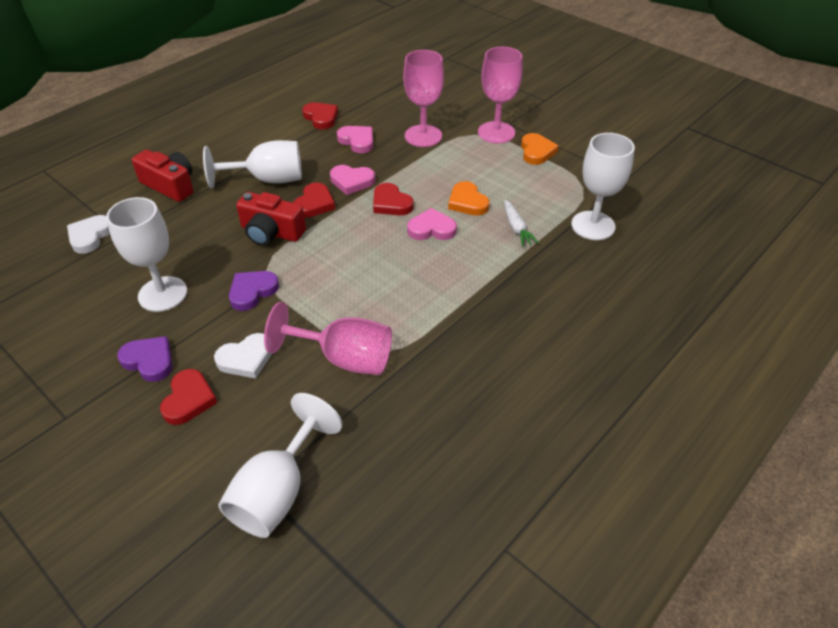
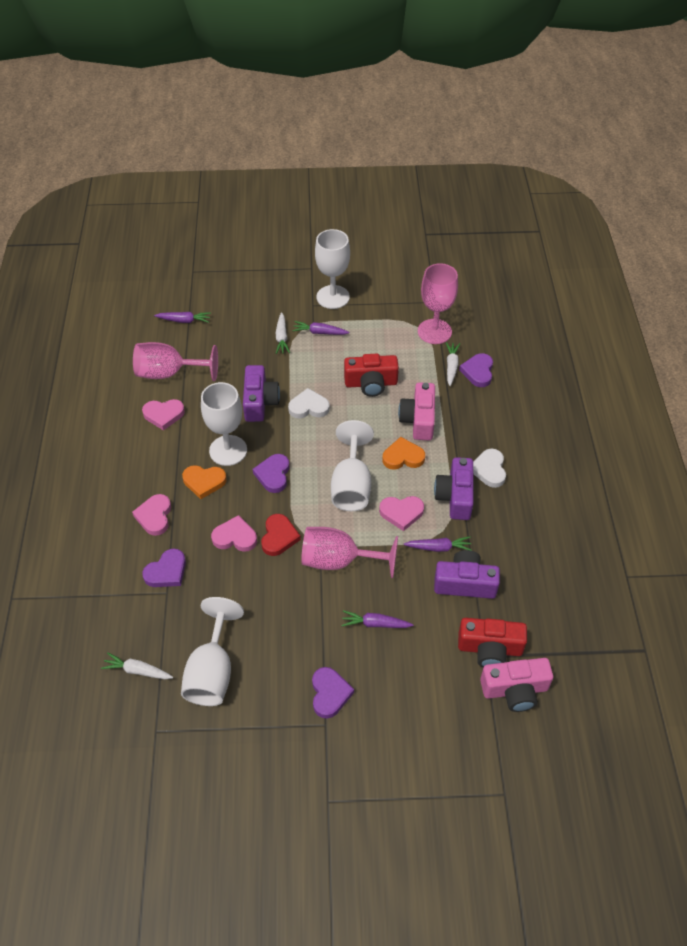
pink camera: 0 -> 2
pink heart: 3 -> 4
purple camera: 0 -> 3
purple carrot: 0 -> 4
purple heart: 2 -> 4
red heart: 4 -> 1
white carrot: 1 -> 3

